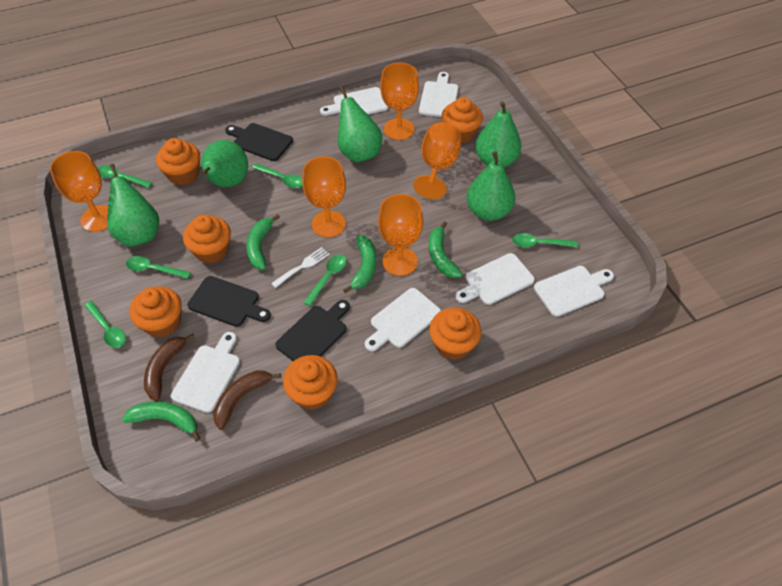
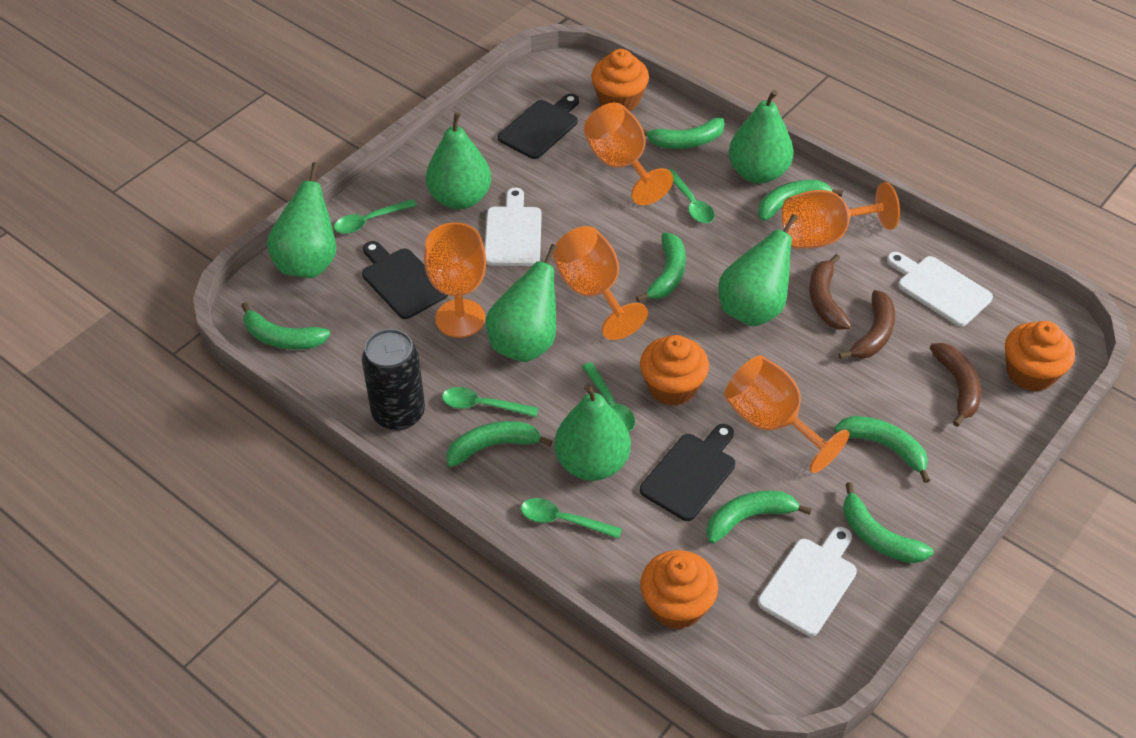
black can: 0 -> 1
brown banana: 2 -> 3
green banana: 4 -> 8
green pear: 5 -> 6
green spoon: 6 -> 5
orange cupcake: 6 -> 4
white cutting board: 6 -> 3
white fork: 1 -> 0

